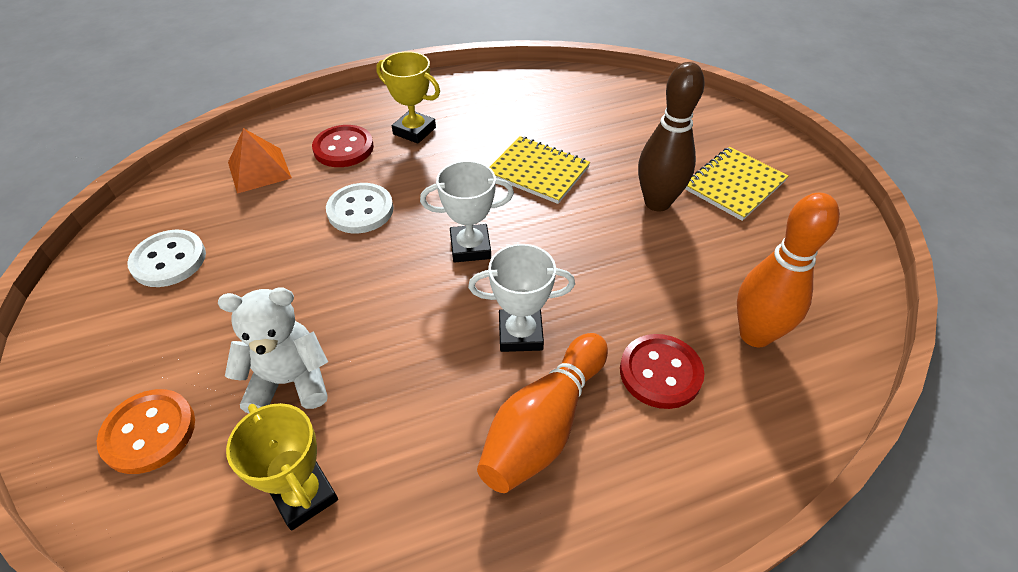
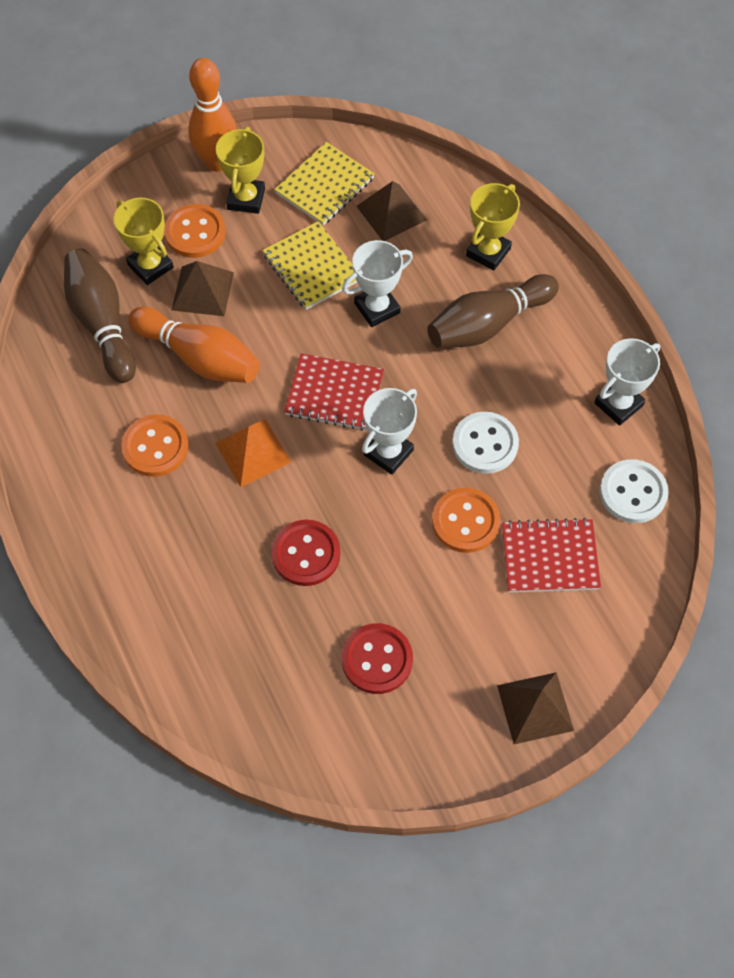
brown bowling pin: 1 -> 2
brown pyramid: 0 -> 3
orange button: 1 -> 3
red notebook: 0 -> 2
white teddy bear: 1 -> 0
white trophy: 2 -> 3
yellow trophy: 2 -> 3

